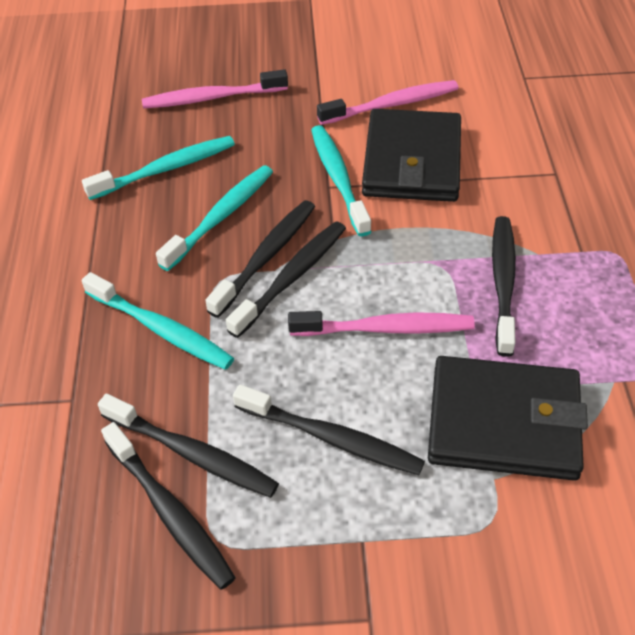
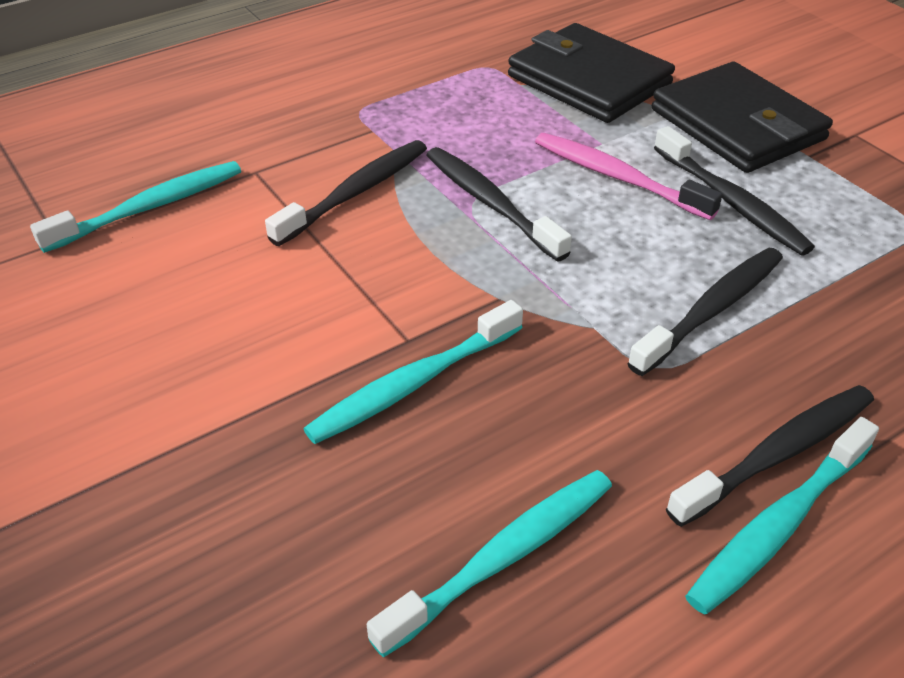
black toothbrush: 6 -> 5
pink toothbrush: 3 -> 1

